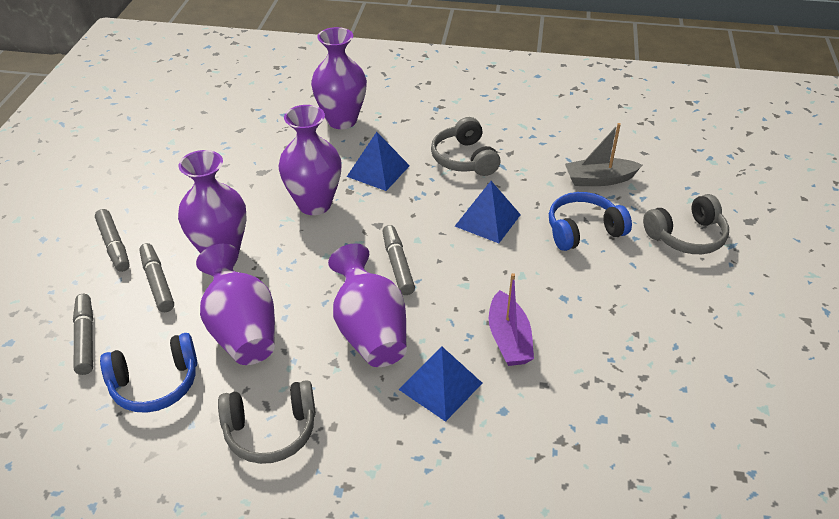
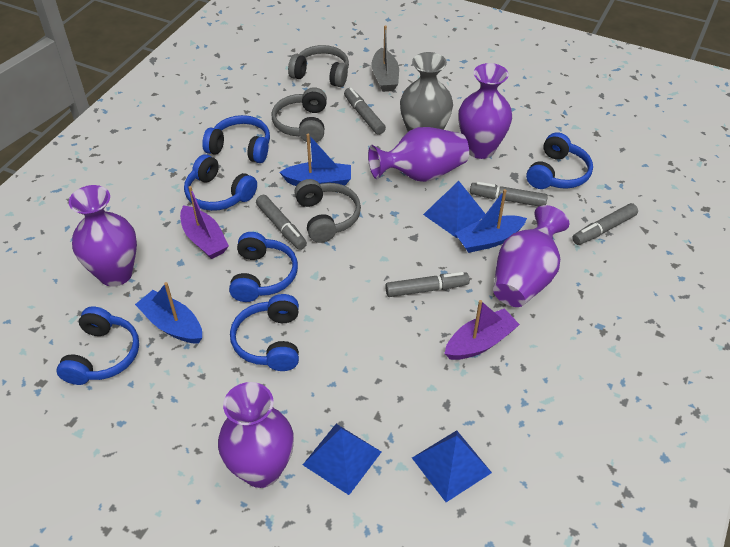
blue boat: 0 -> 3
blue headphones: 2 -> 6
grey marker: 4 -> 5
grey vase: 0 -> 1
purple boat: 1 -> 2

